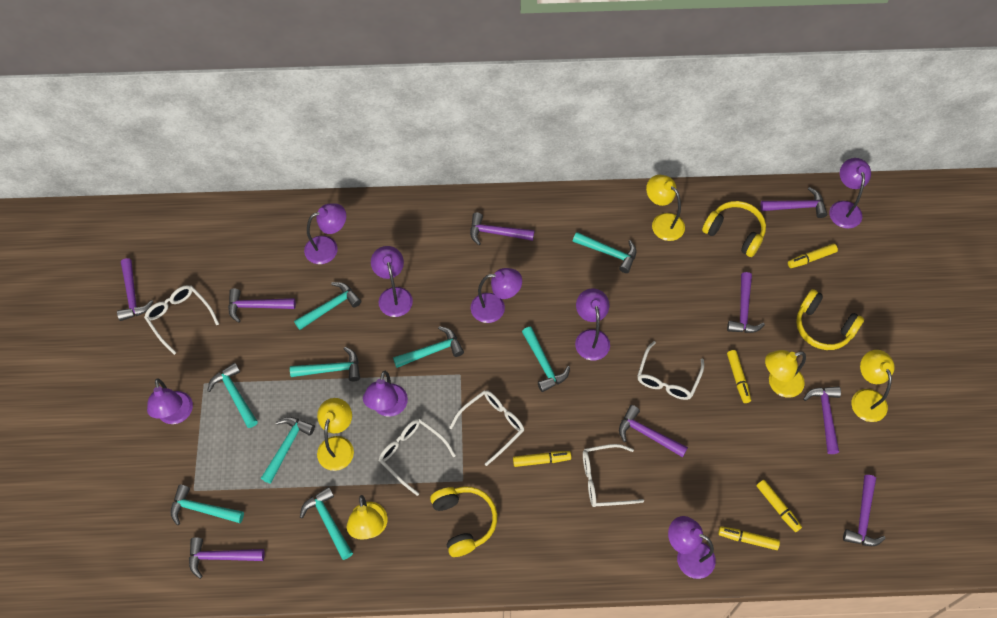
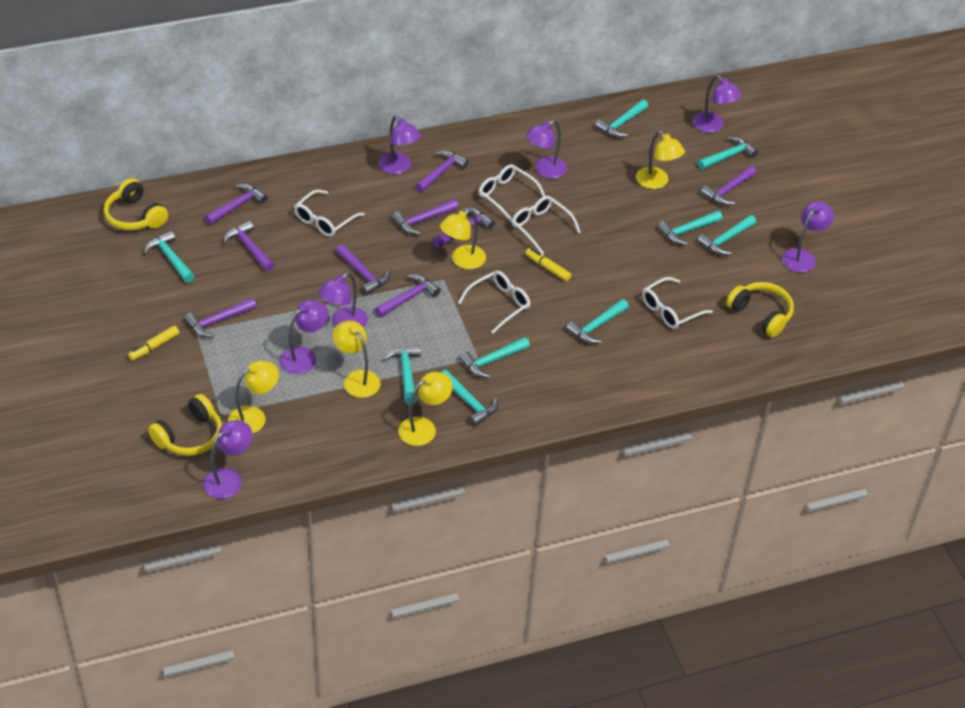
purple lamp: 8 -> 7
yellow marker: 5 -> 2

